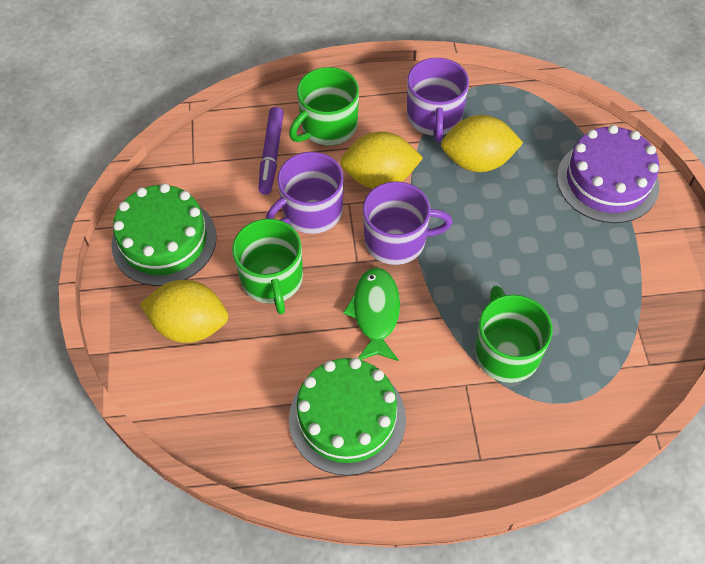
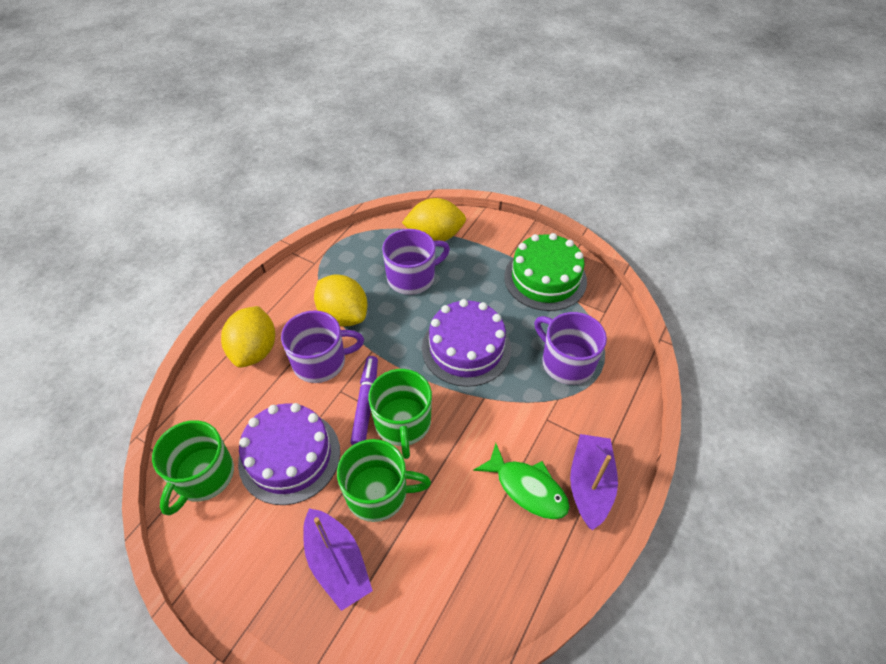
green cake: 2 -> 1
purple boat: 0 -> 2
purple cake: 1 -> 2

